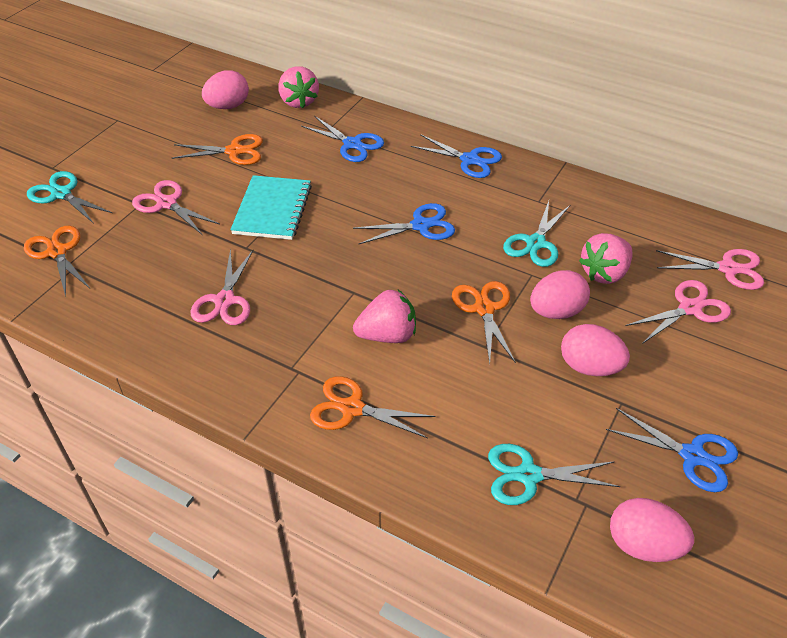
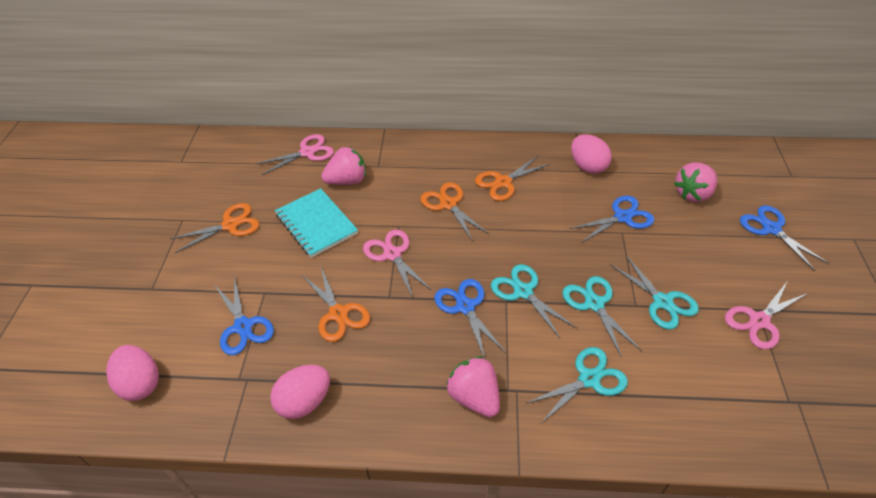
pink egg: 4 -> 3
pink scissors: 4 -> 3
turquoise scissors: 3 -> 4

